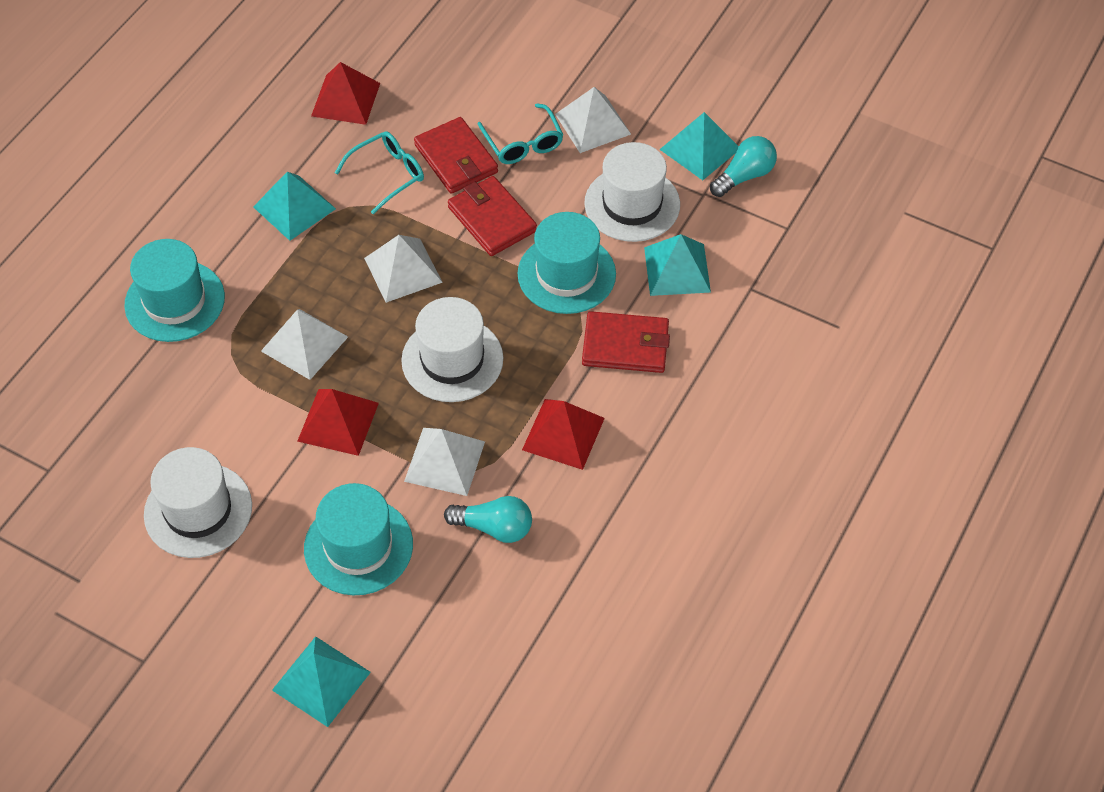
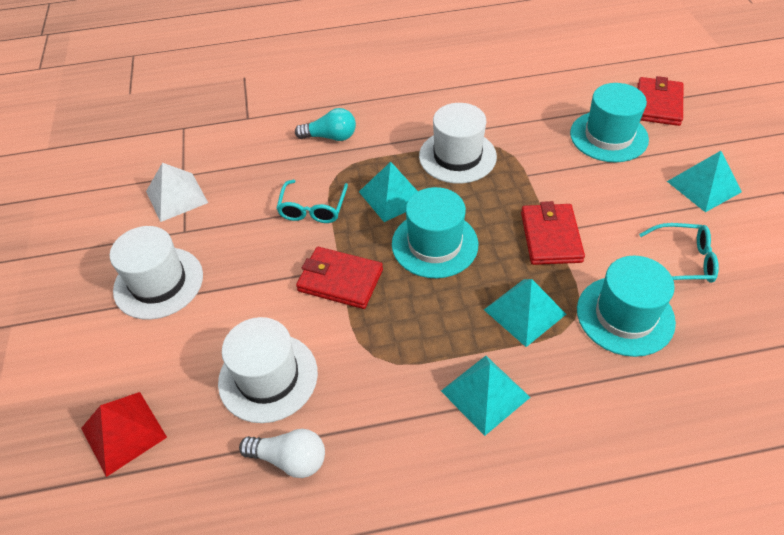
red pyramid: 3 -> 1
turquoise light bulb: 2 -> 1
white light bulb: 0 -> 1
white pyramid: 4 -> 1

